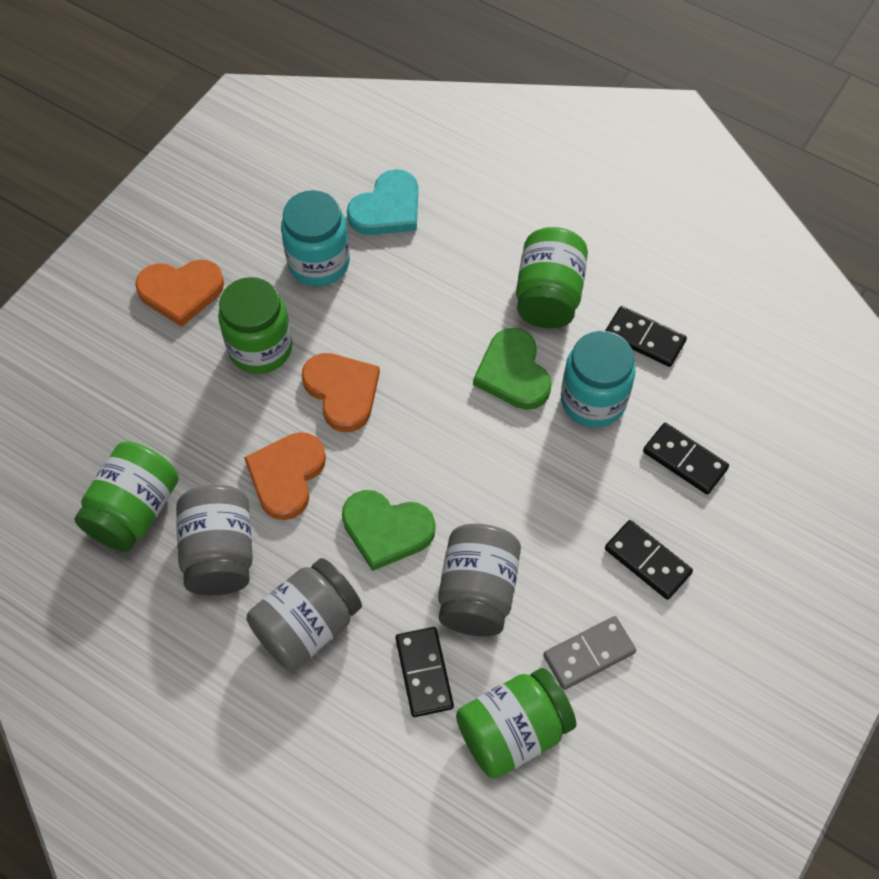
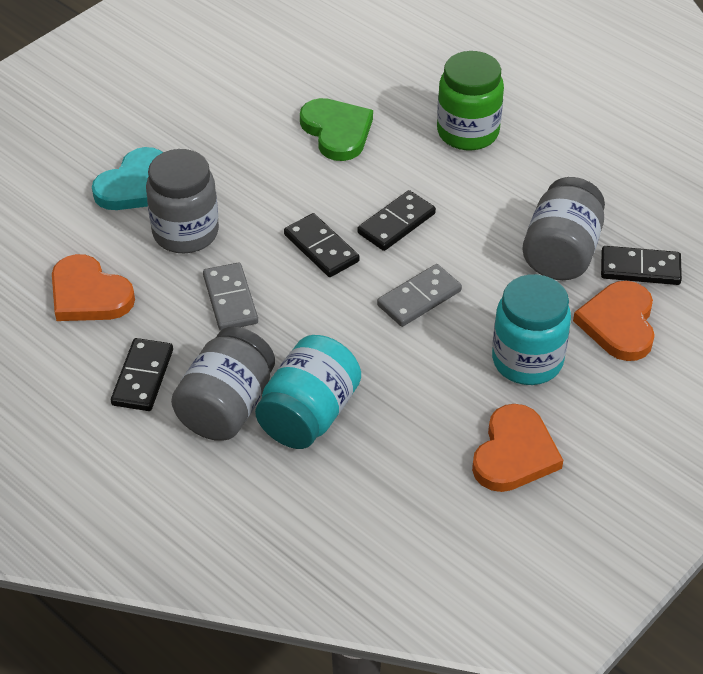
green heart: 2 -> 1
green jar: 4 -> 1
grey domino: 1 -> 2

